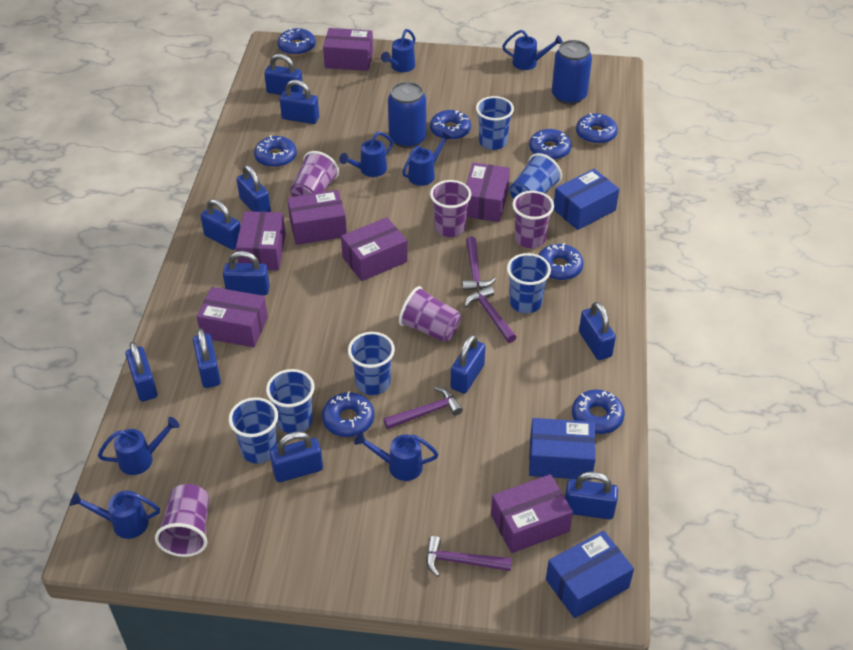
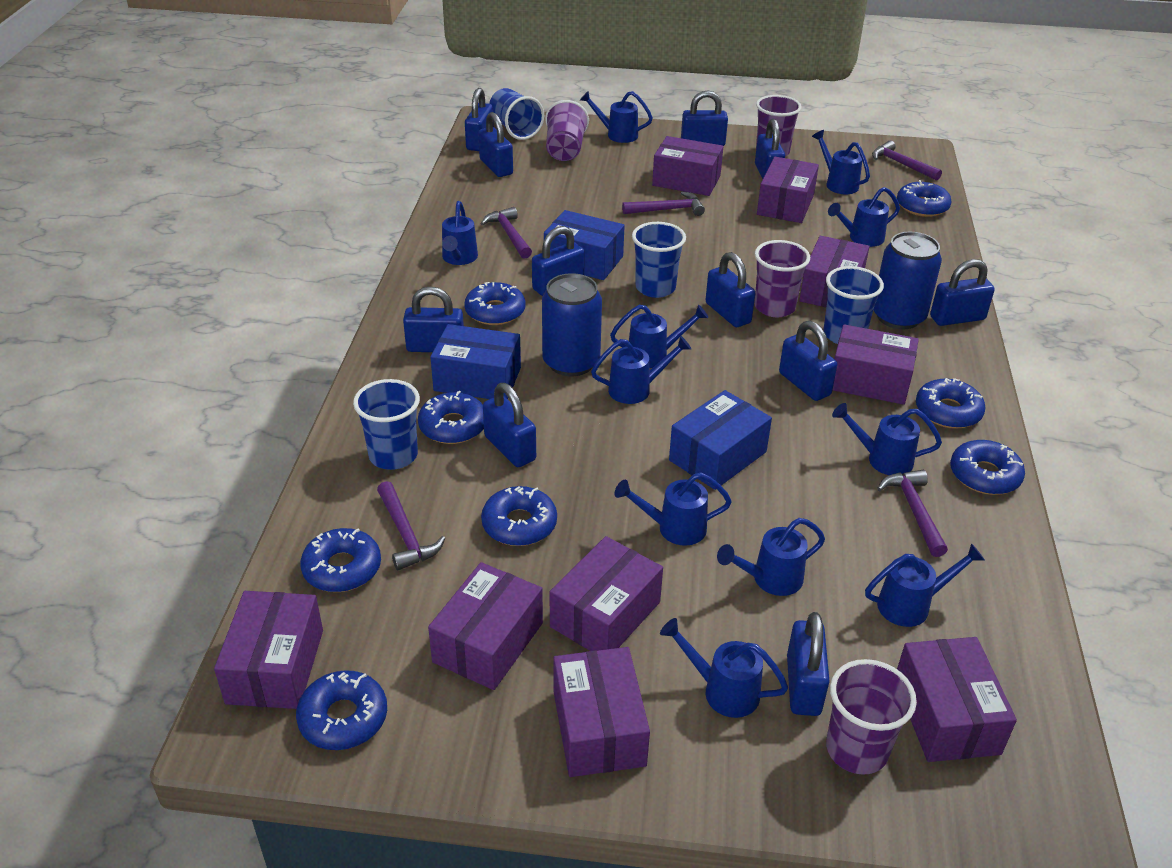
blue cup: 6 -> 4
blue watering can: 7 -> 11
purple box: 7 -> 9
purple cup: 5 -> 4
purple hammer: 4 -> 5

